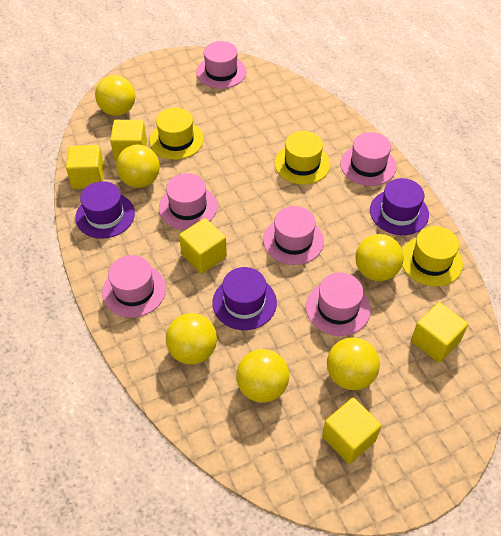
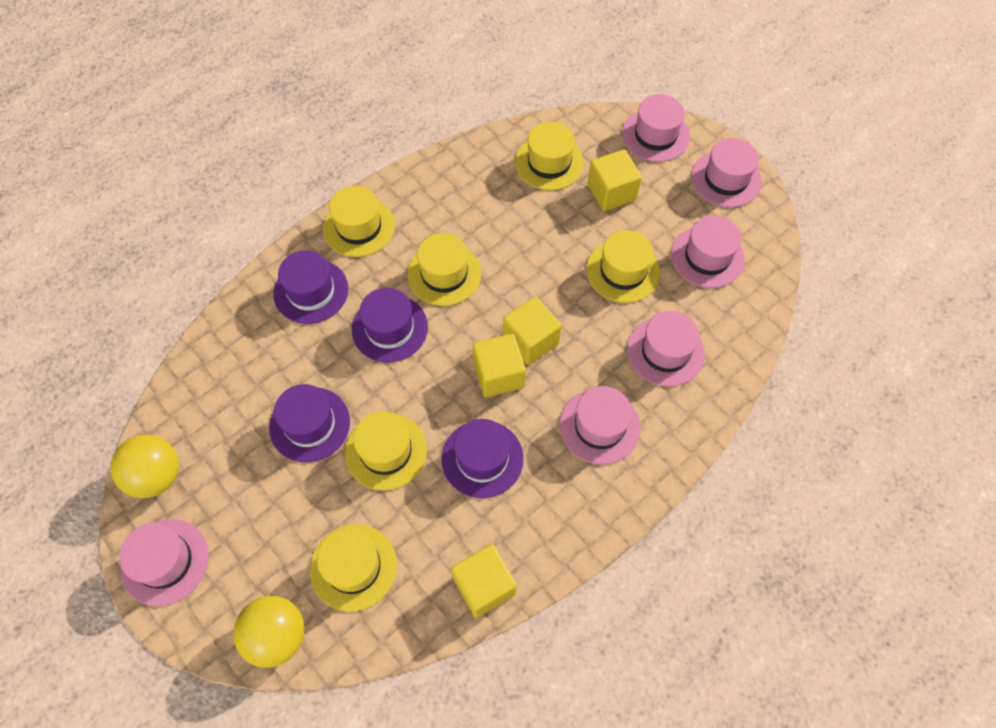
purple hat: 3 -> 4
yellow ball: 6 -> 2
yellow cube: 5 -> 4
yellow hat: 3 -> 6

